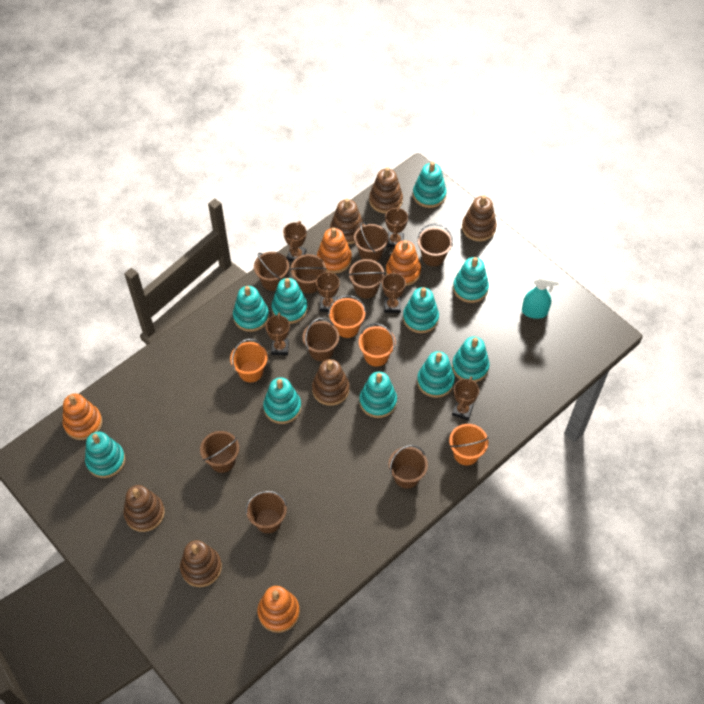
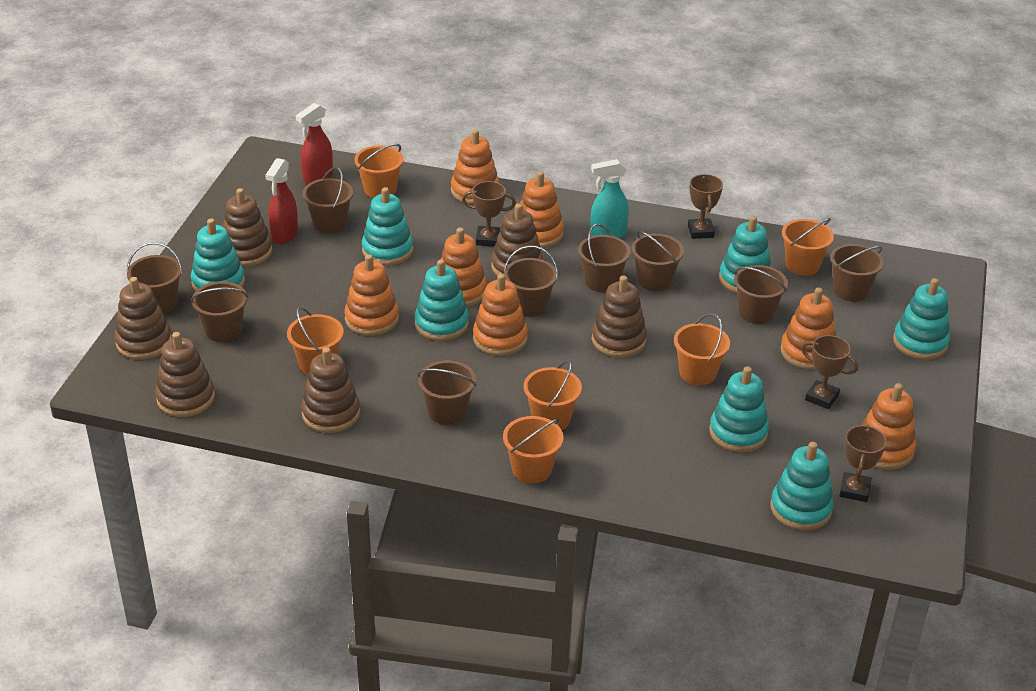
brown trophy: 6 -> 4
orange bucket: 4 -> 6
orange stacking toy: 4 -> 7
red spray bottle: 0 -> 2
turquoise stacking toy: 10 -> 7

